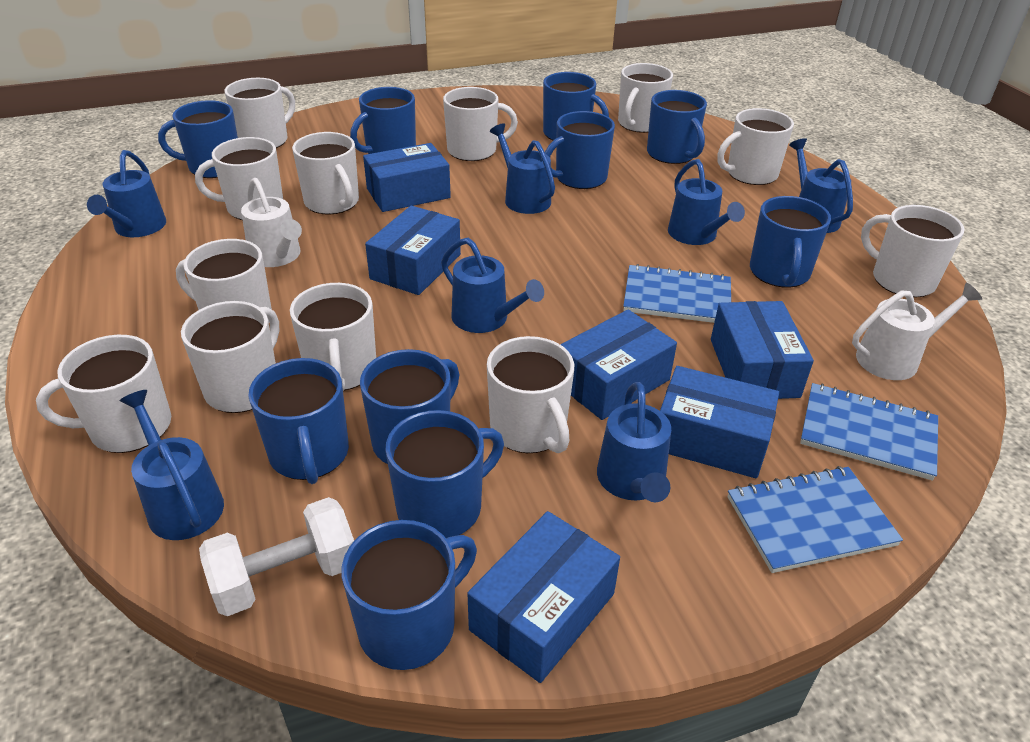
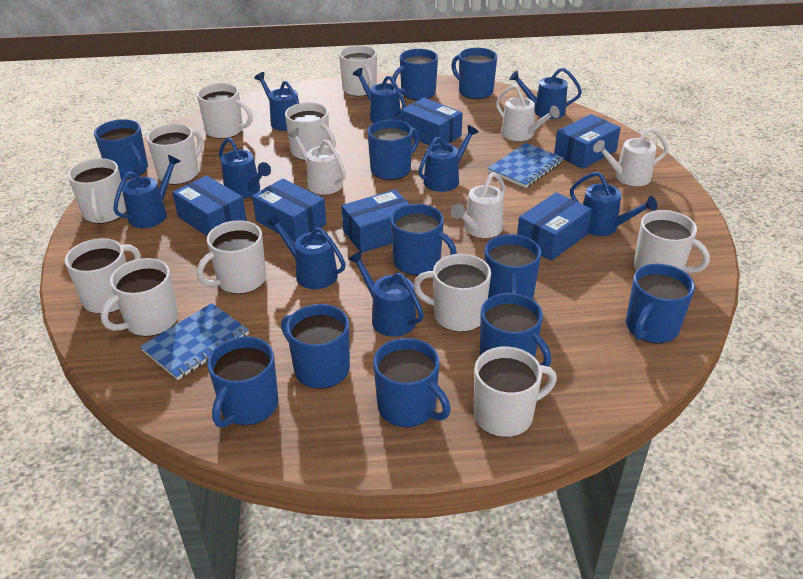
blue mug: 10 -> 11
blue notebook: 3 -> 2
blue watering can: 7 -> 9
white dumbbell: 1 -> 0
white mug: 12 -> 11
white watering can: 2 -> 4

